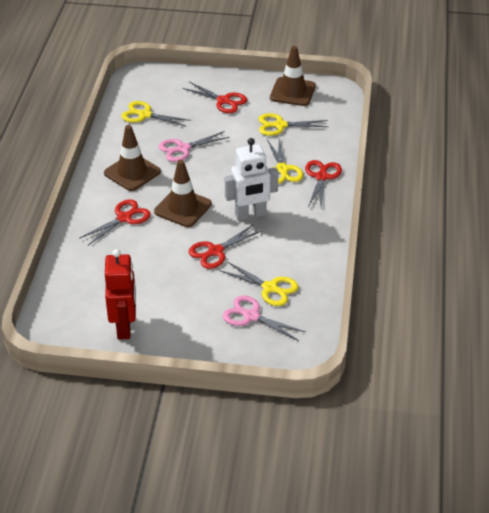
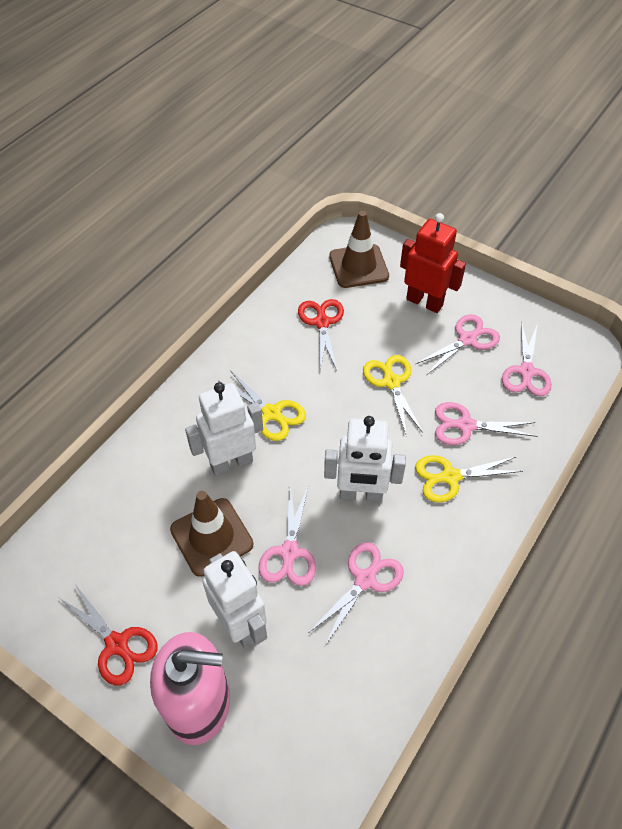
brown traffic cone: 3 -> 2
pink scissors: 2 -> 5
pink soap dispenser: 0 -> 1
red scissors: 4 -> 2
white robot: 1 -> 3
yellow scissors: 4 -> 3

